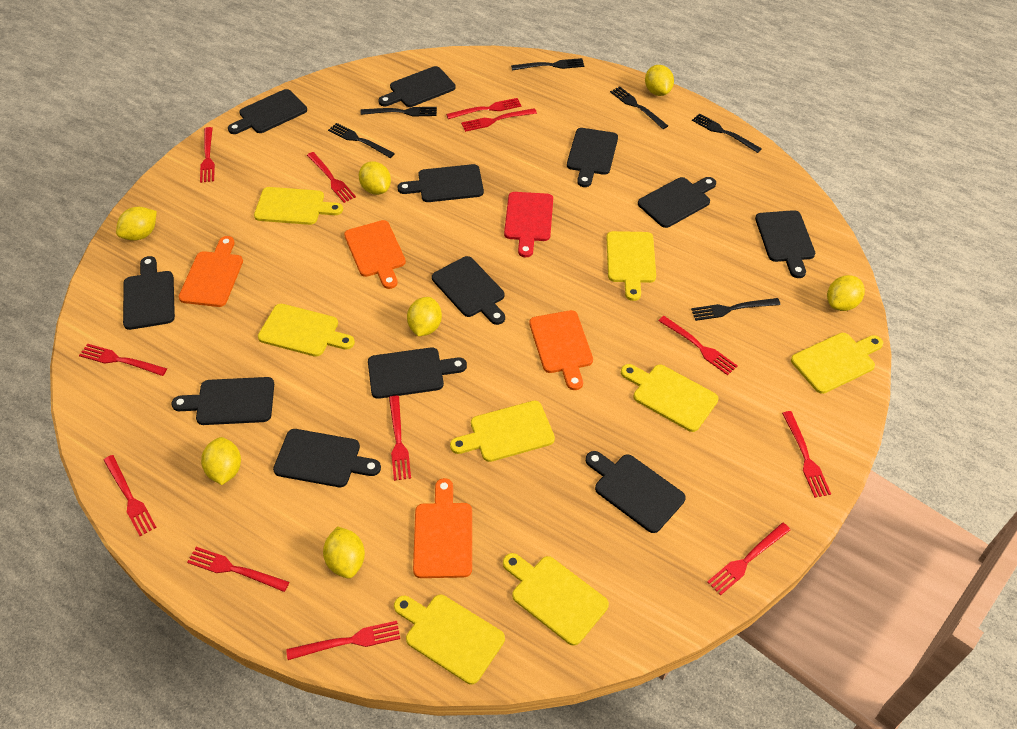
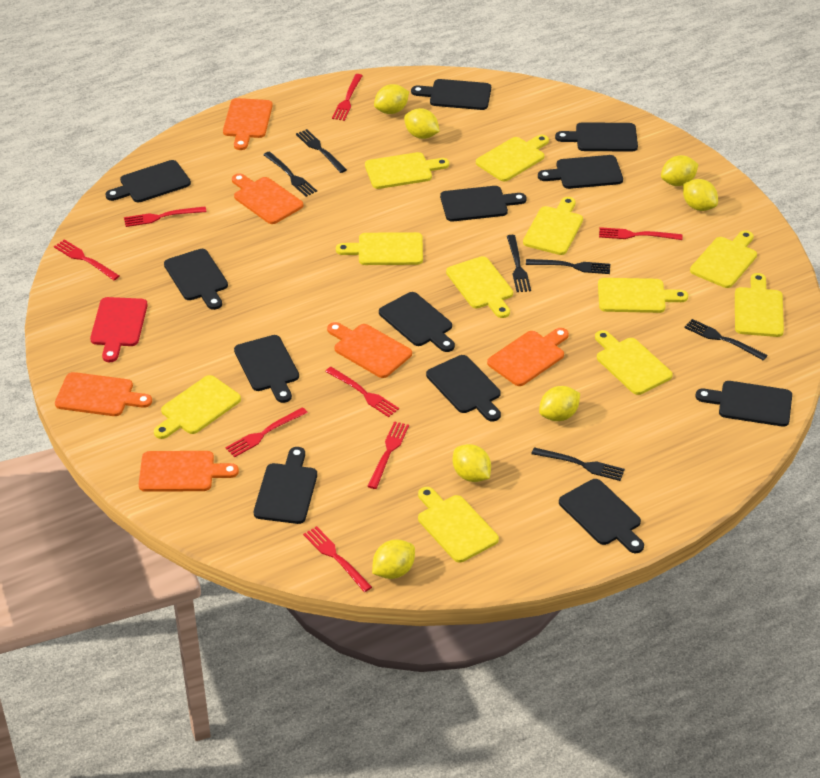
orange cutting board: 4 -> 6
red fork: 12 -> 8
yellow cutting board: 8 -> 11

